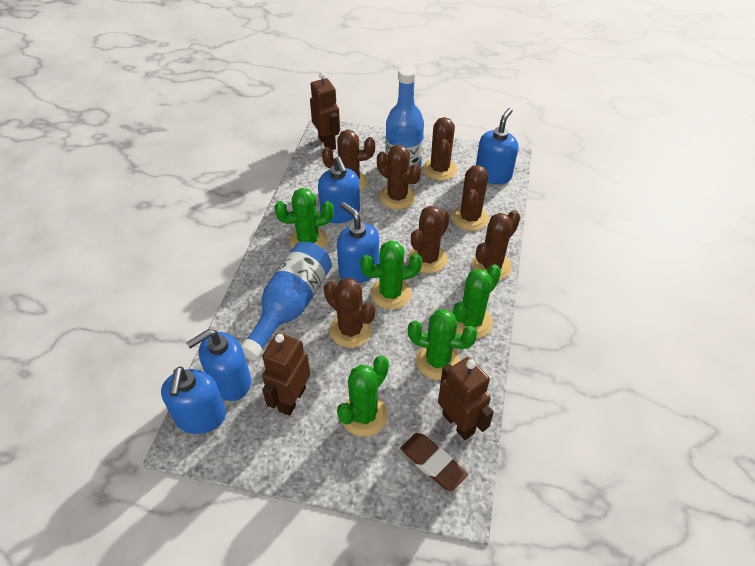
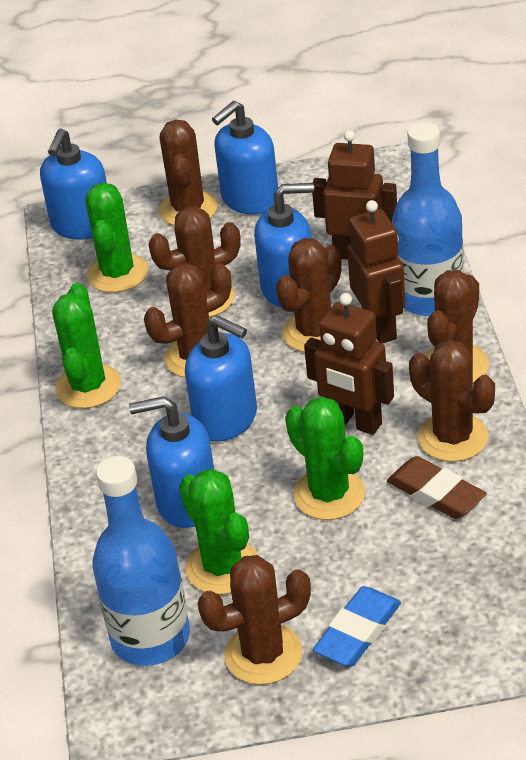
blue eraser: 0 -> 1
green cactus: 5 -> 4

